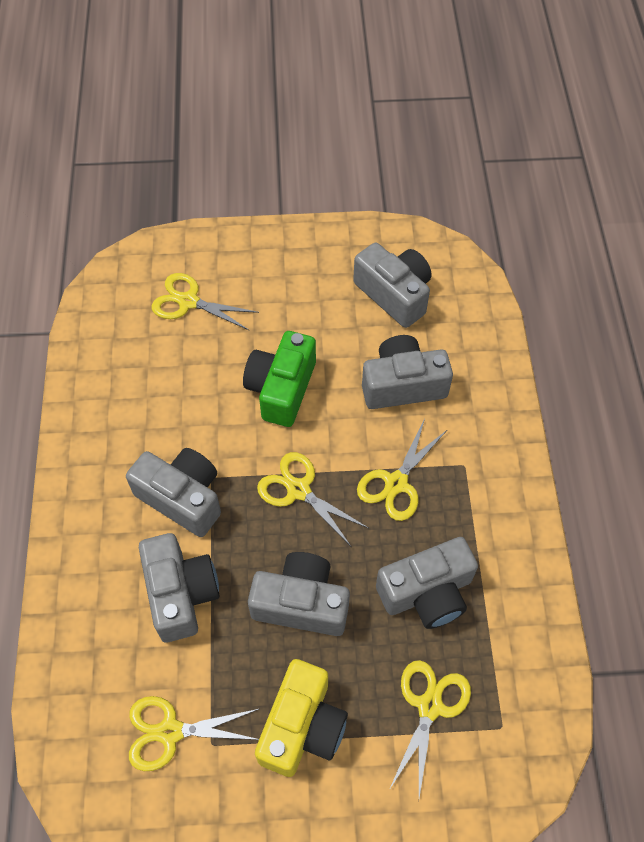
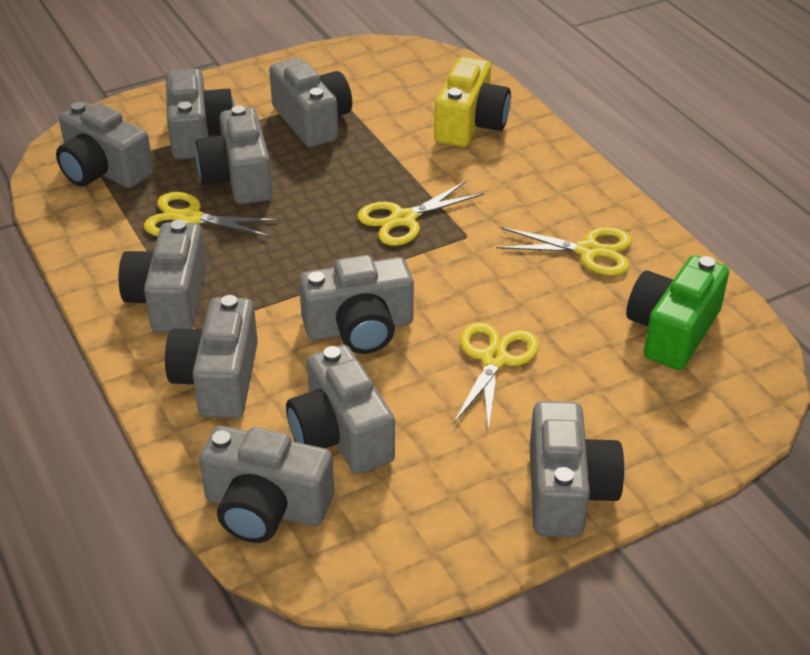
grey camera: 6 -> 10
yellow scissors: 5 -> 4

